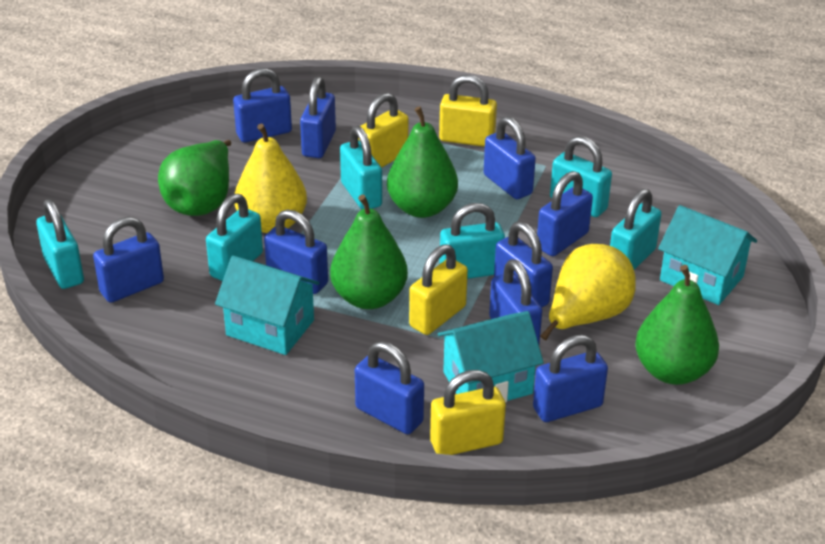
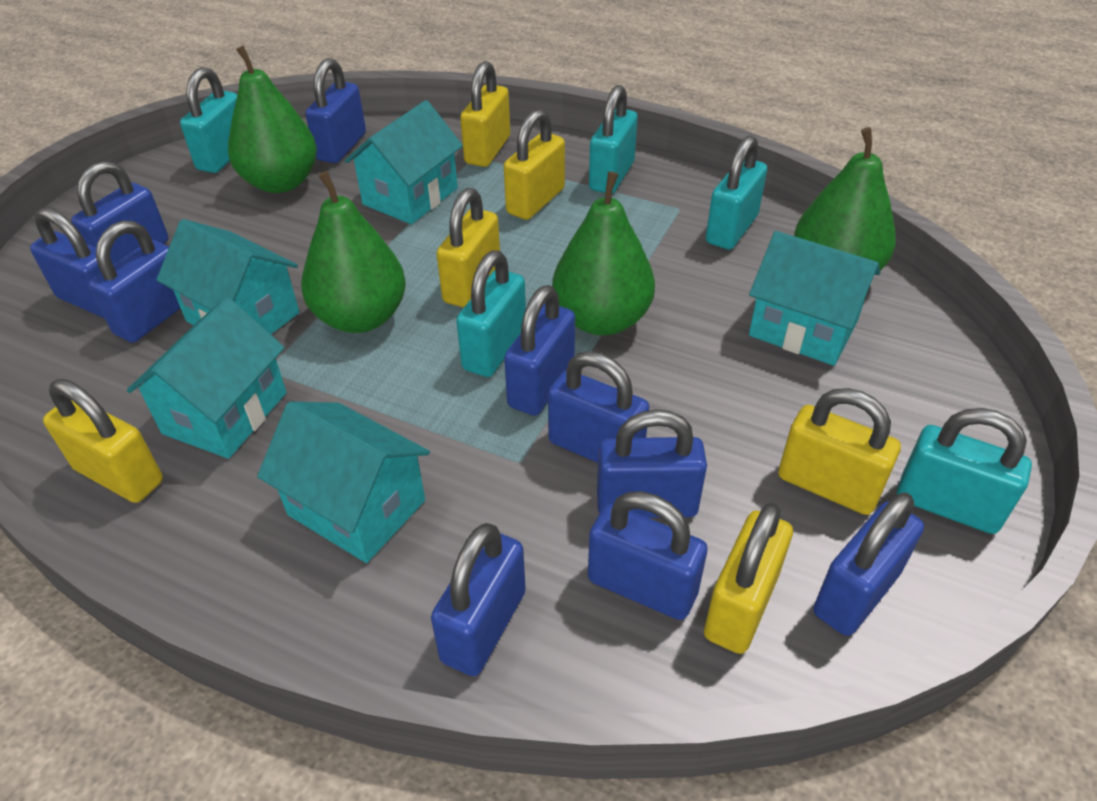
turquoise house: 3 -> 5
turquoise padlock: 6 -> 5
yellow padlock: 4 -> 6
yellow pear: 2 -> 0

